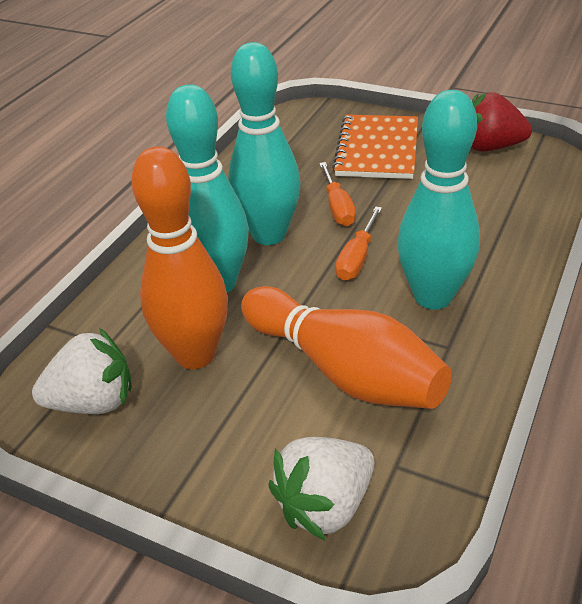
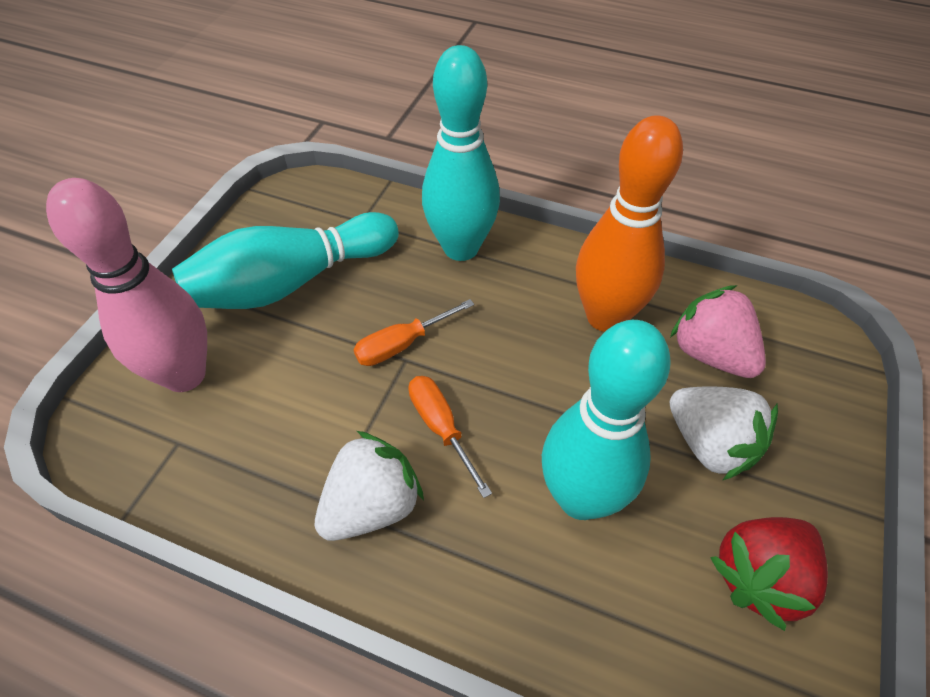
orange bowling pin: 2 -> 1
orange notebook: 1 -> 0
pink bowling pin: 0 -> 1
pink strawberry: 0 -> 1

